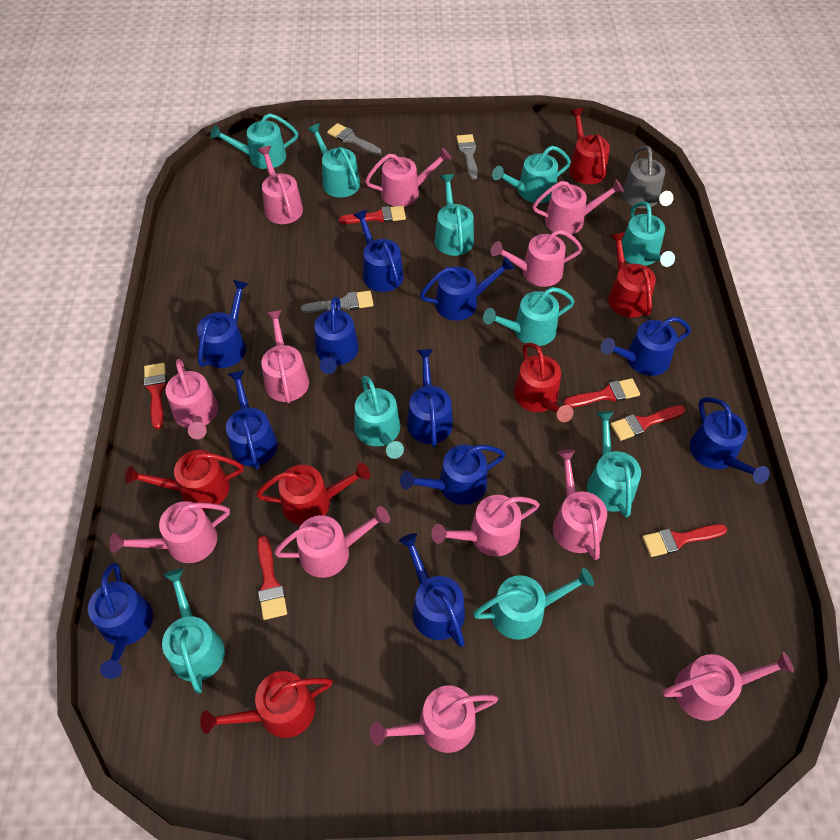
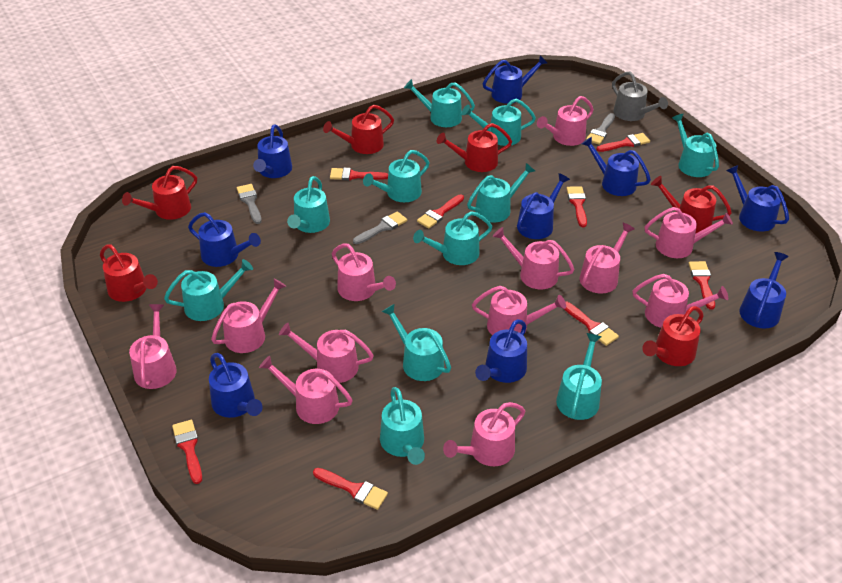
blue watering can: 11 -> 9
red brush: 6 -> 8
turquoise watering can: 10 -> 11

